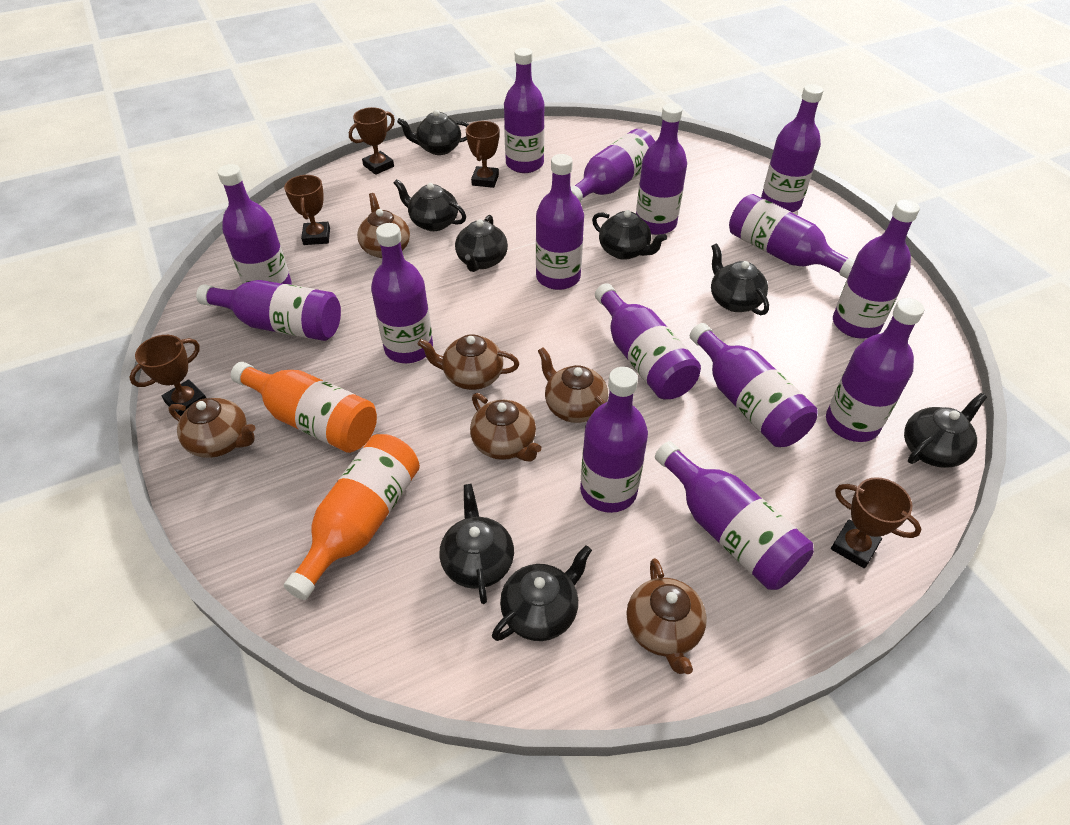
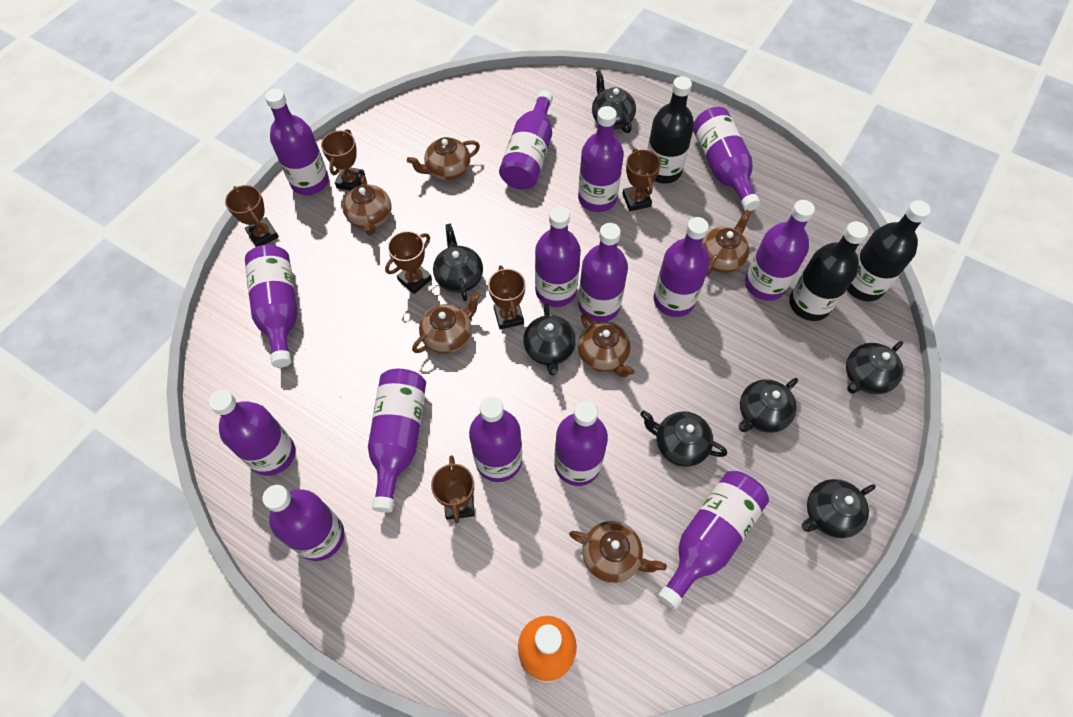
black bottle: 0 -> 3
black teapot: 8 -> 7
brown trophy: 5 -> 6
orange bottle: 2 -> 1

